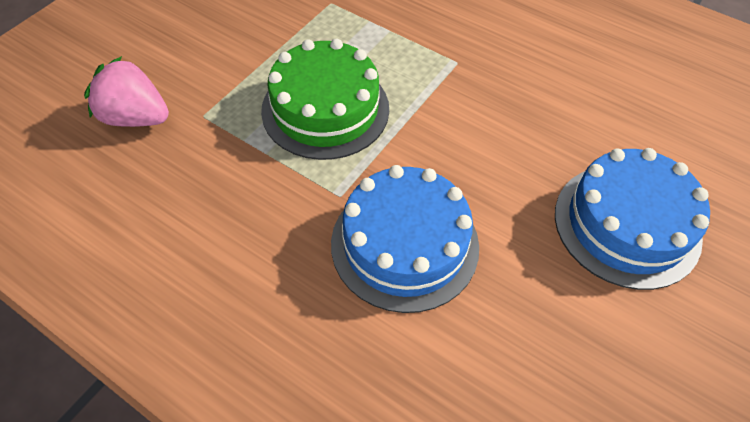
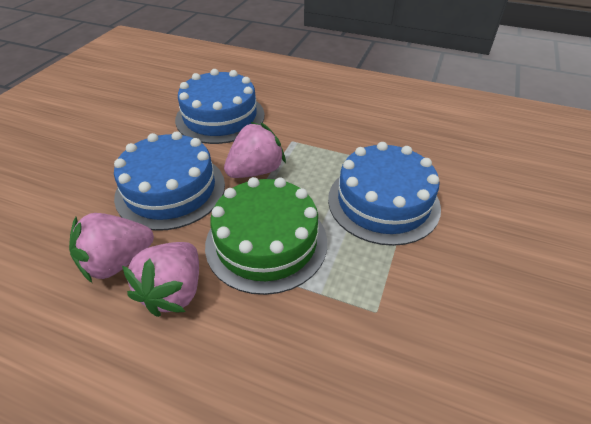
blue cake: 2 -> 3
pink strawberry: 1 -> 3

